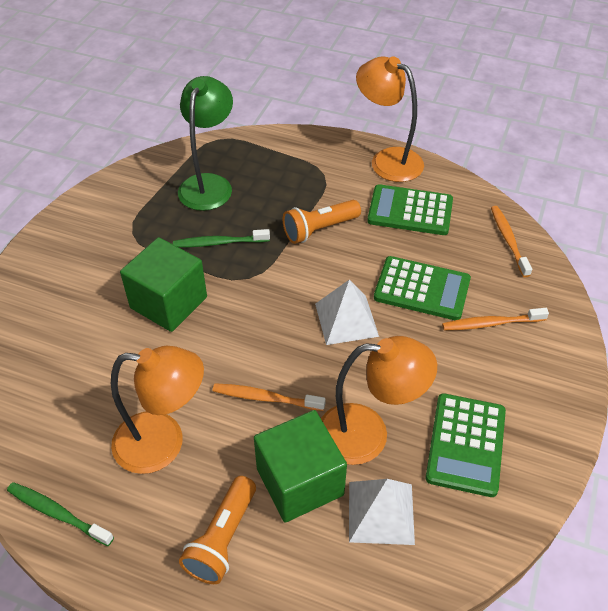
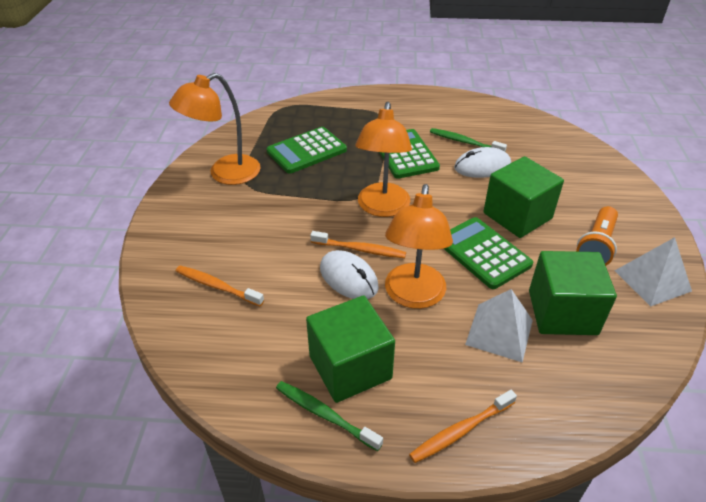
green cube: 2 -> 3
green lamp: 1 -> 0
orange flashlight: 2 -> 1
white mouse: 0 -> 2

